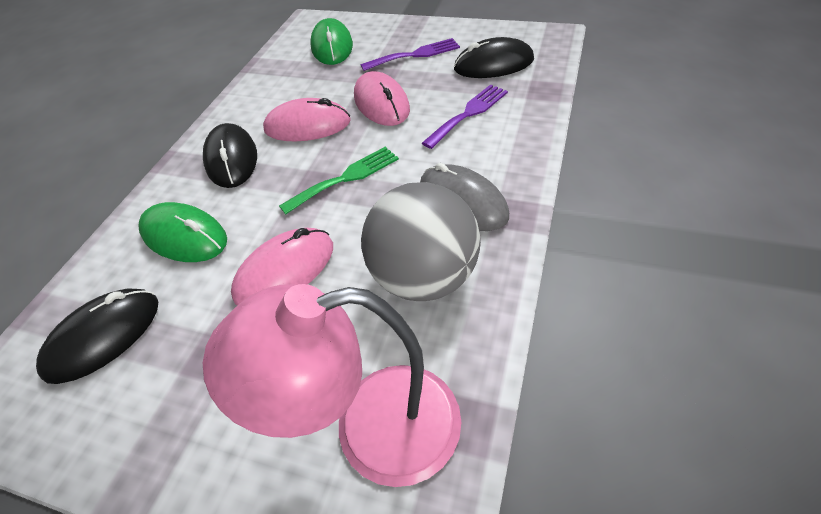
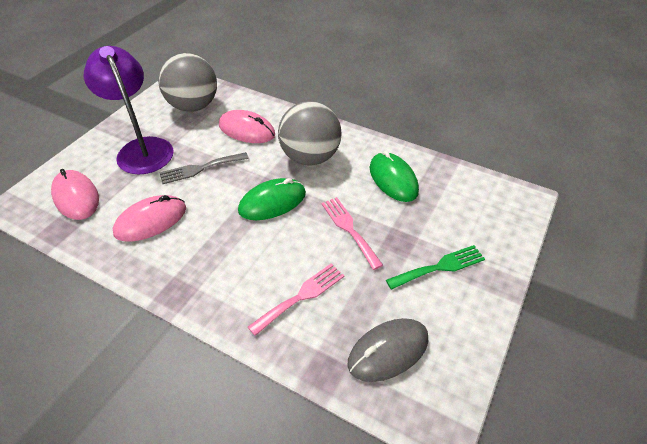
black mouse: 3 -> 0
grey ball: 1 -> 2
grey fork: 0 -> 1
pink fork: 0 -> 2
pink lamp: 1 -> 0
purple fork: 2 -> 0
purple lamp: 0 -> 1

